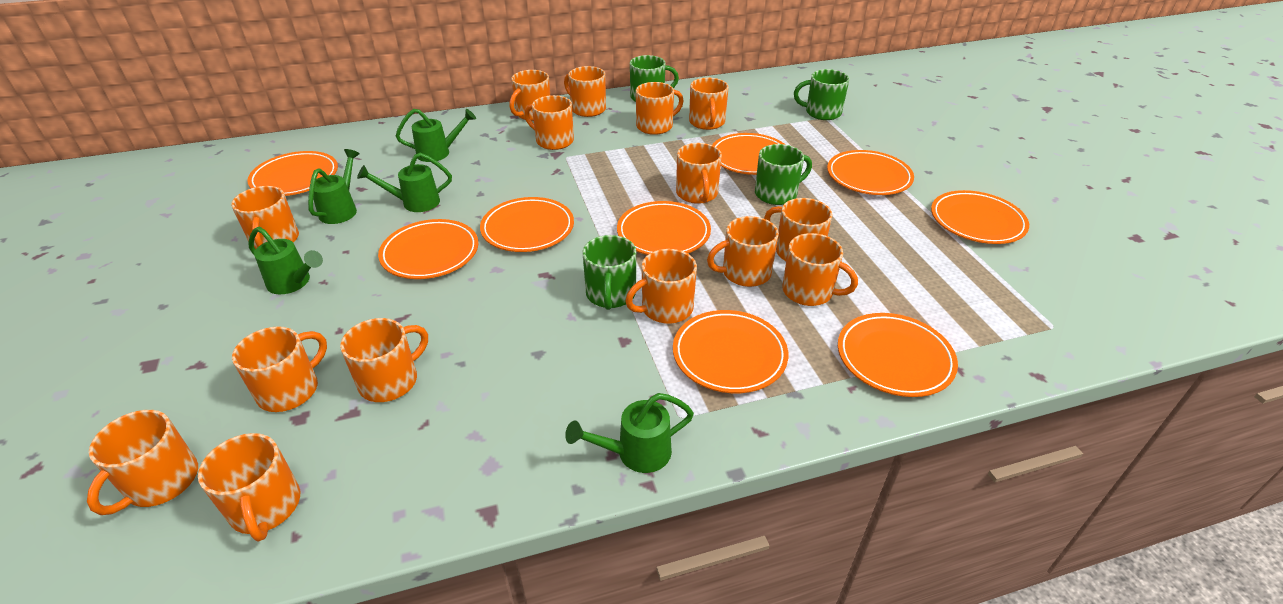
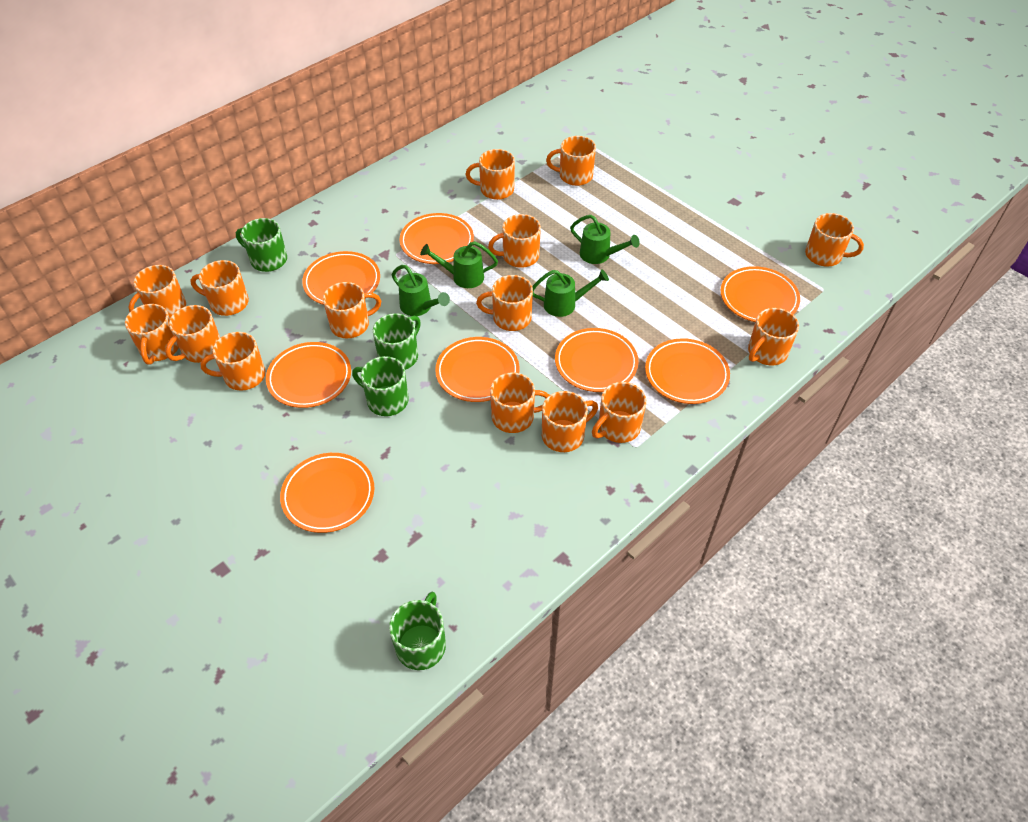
green watering can: 5 -> 4
orange plate: 9 -> 8

